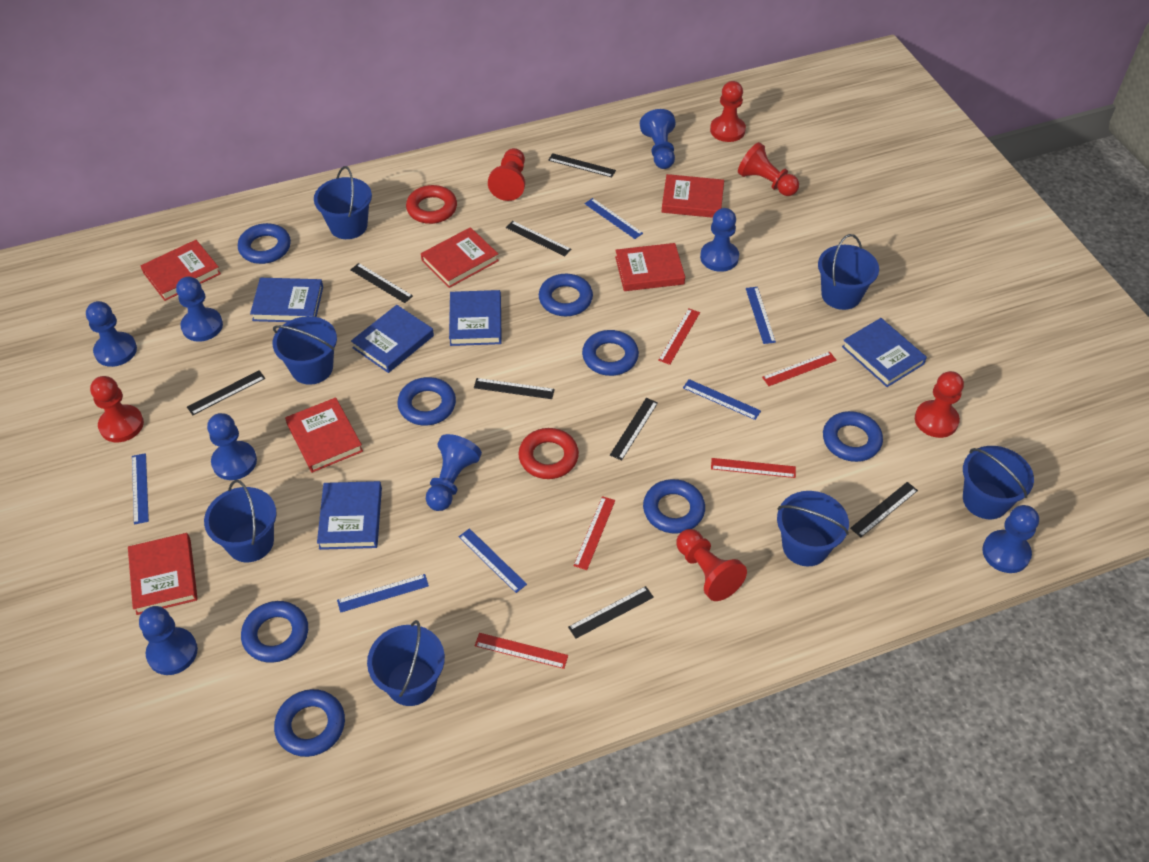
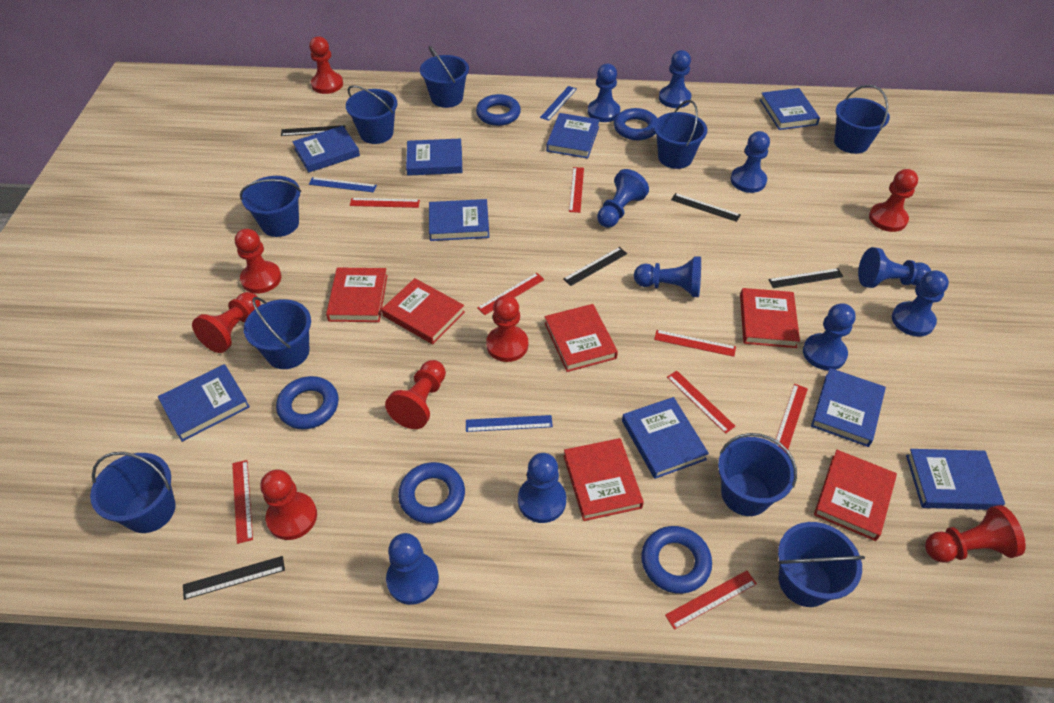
black ruler: 8 -> 5
blue book: 5 -> 9
blue bucket: 7 -> 9
blue pawn: 8 -> 10
blue ring: 8 -> 5
blue ruler: 6 -> 3
red pawn: 6 -> 8
red ring: 2 -> 0
red ruler: 5 -> 8

